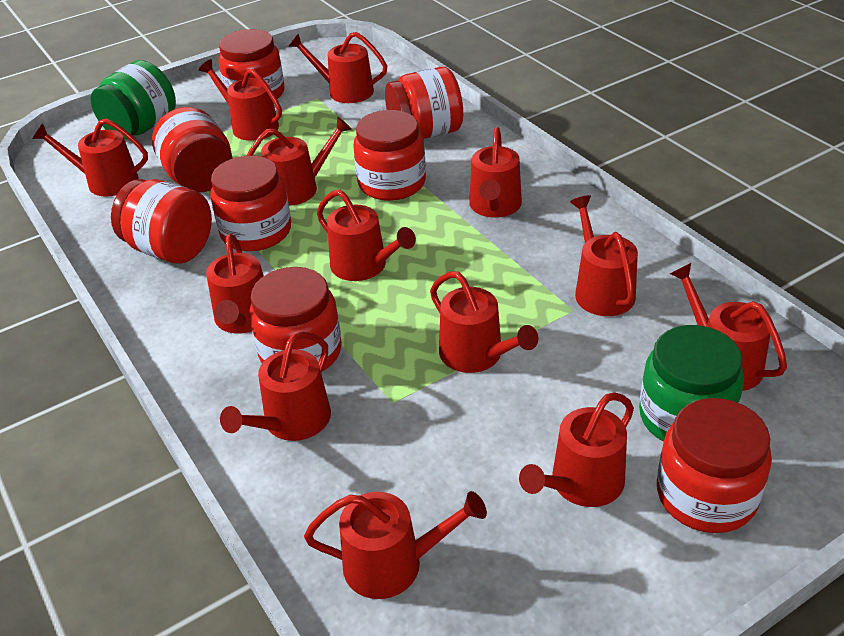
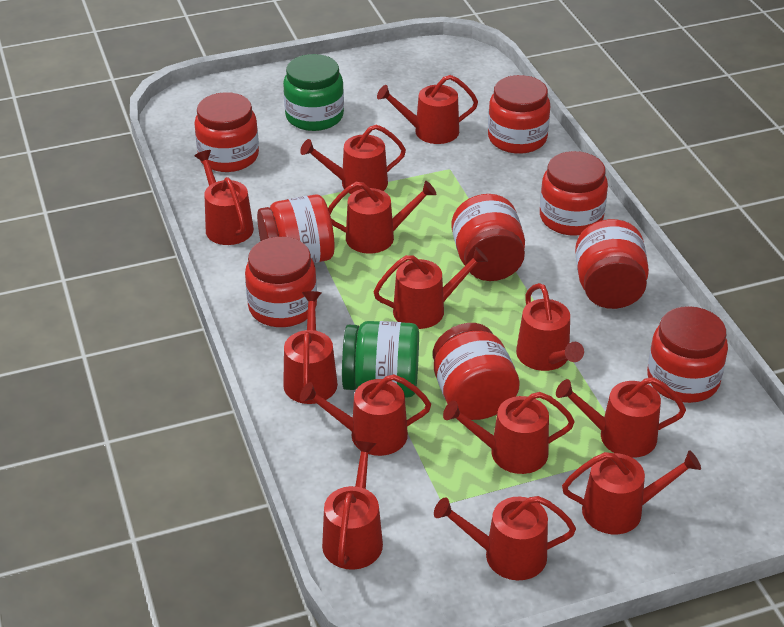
red jar: 8 -> 9

